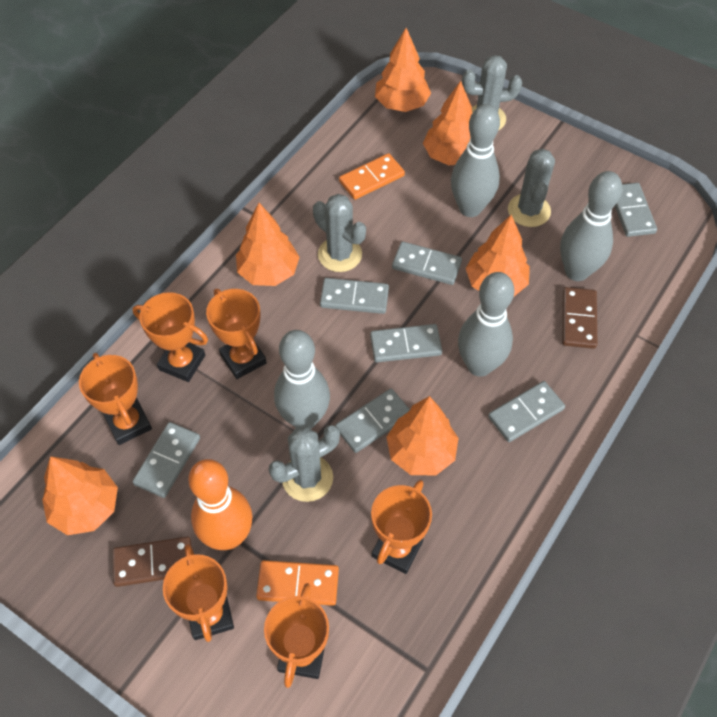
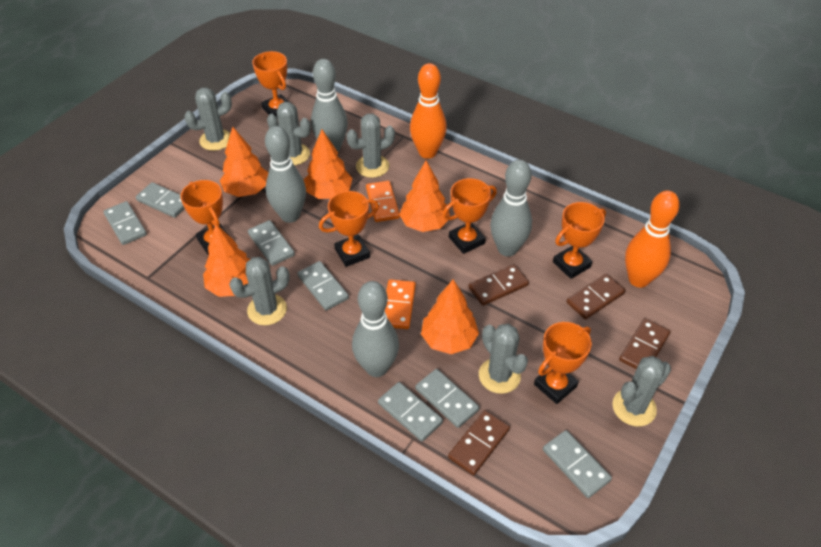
brown domino: 2 -> 4
grey cactus: 4 -> 6
orange bowling pin: 1 -> 2
orange tree: 6 -> 5

